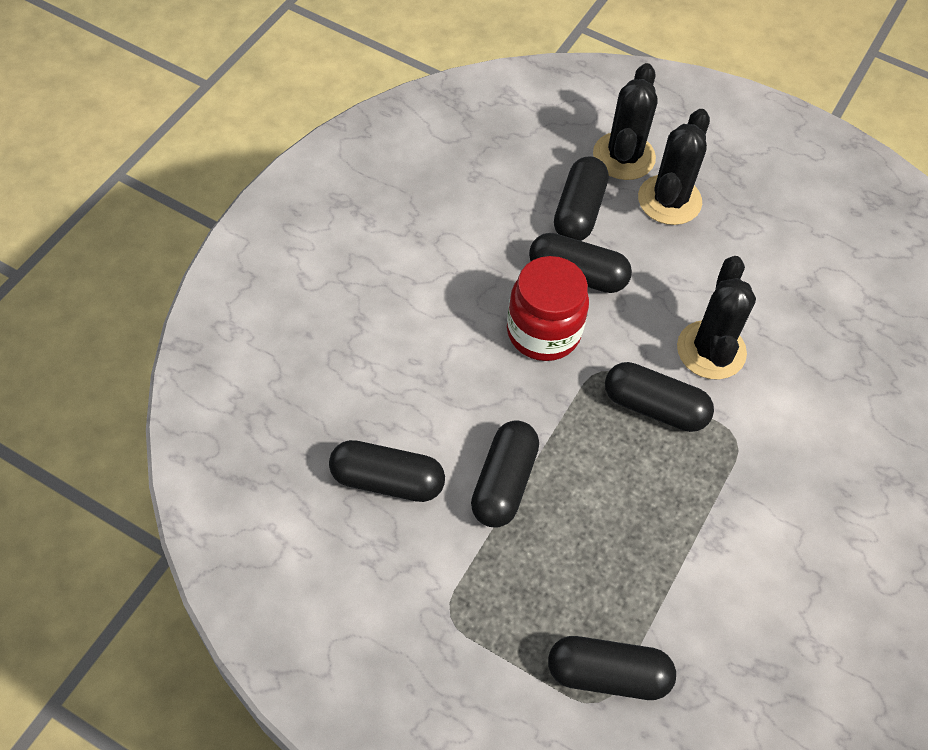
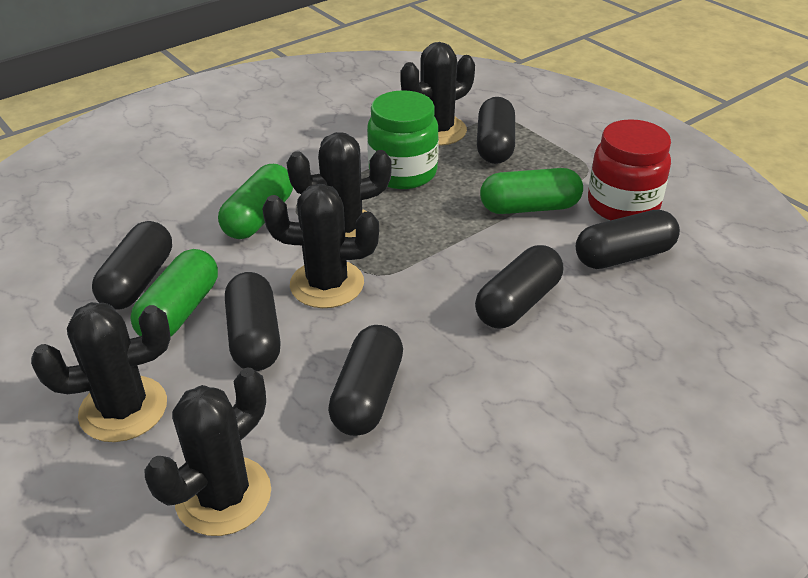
black cactus: 3 -> 5
green capsule: 0 -> 3
green jar: 0 -> 1

